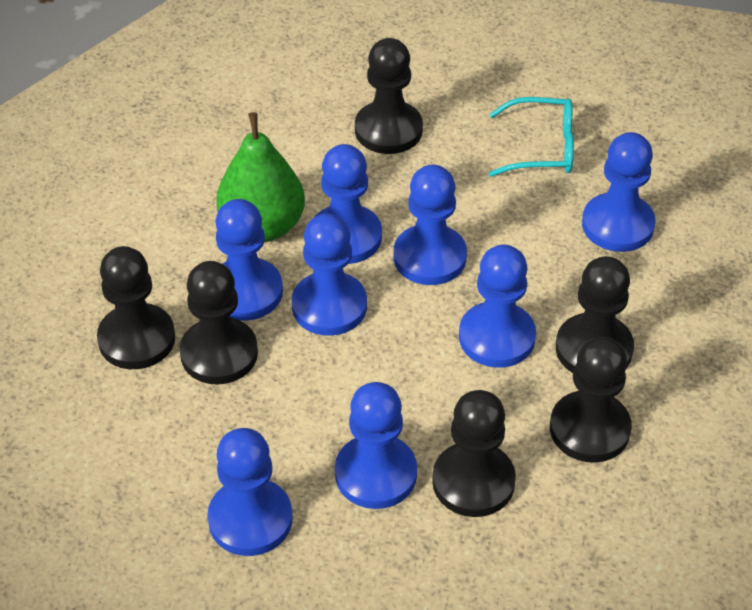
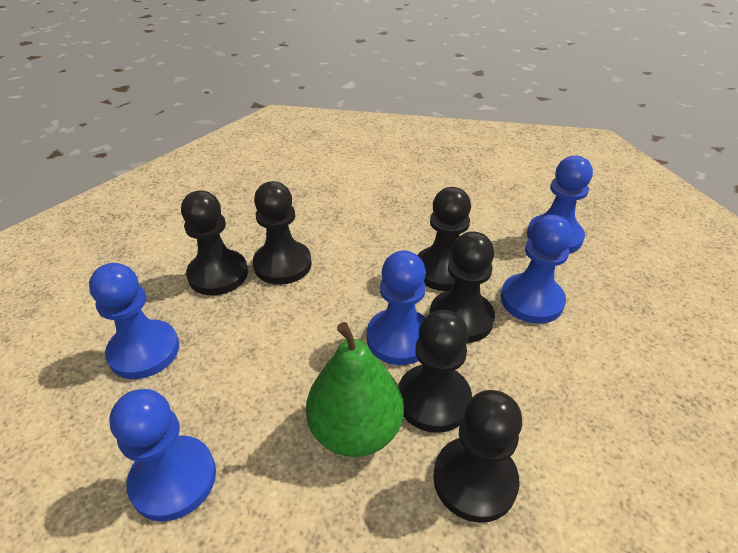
blue pawn: 8 -> 5
turquoise glasses: 1 -> 0

